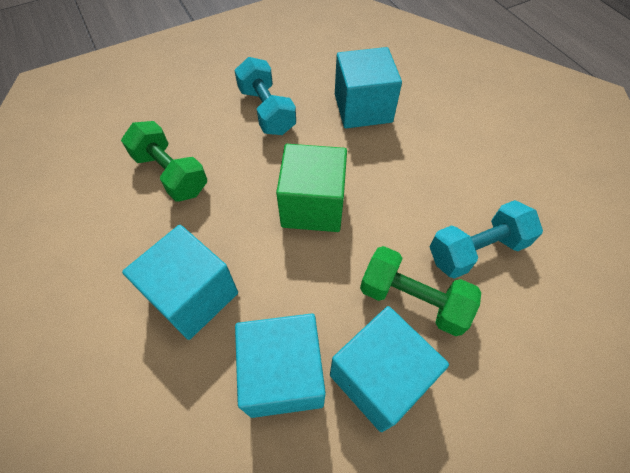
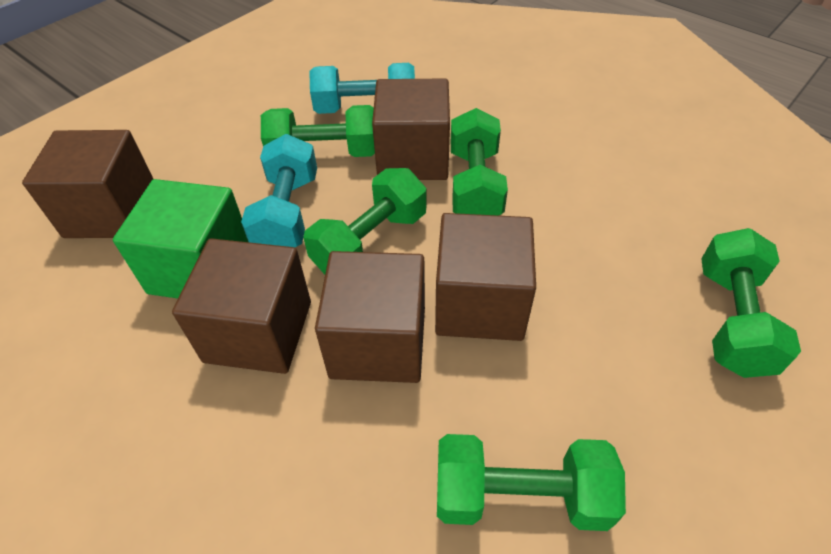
brown cube: 0 -> 5
green dumbbell: 2 -> 5
turquoise cube: 4 -> 0

